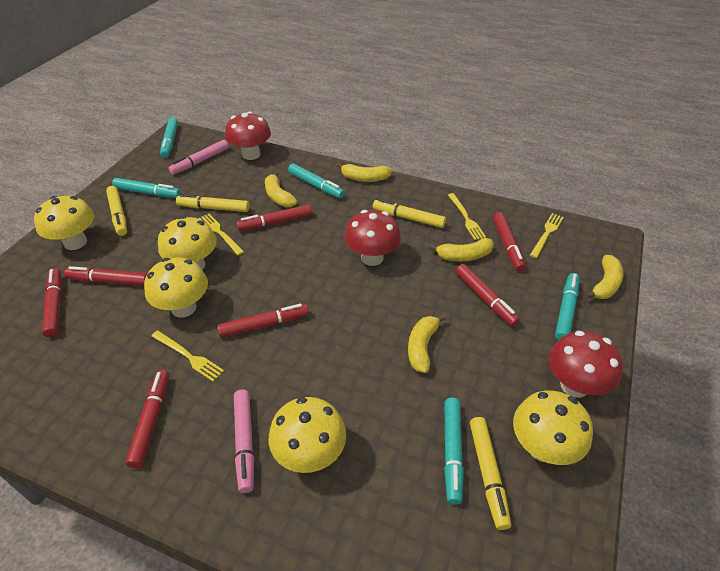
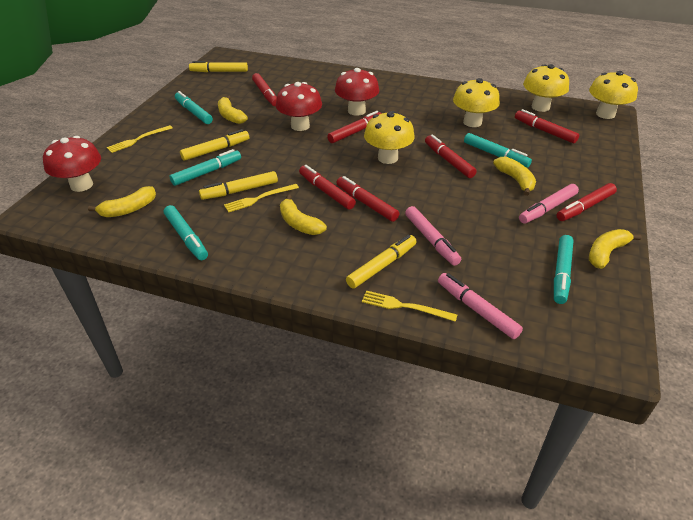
pink marker: 2 -> 3
yellow fork: 4 -> 3
yellow mushroom: 5 -> 4

